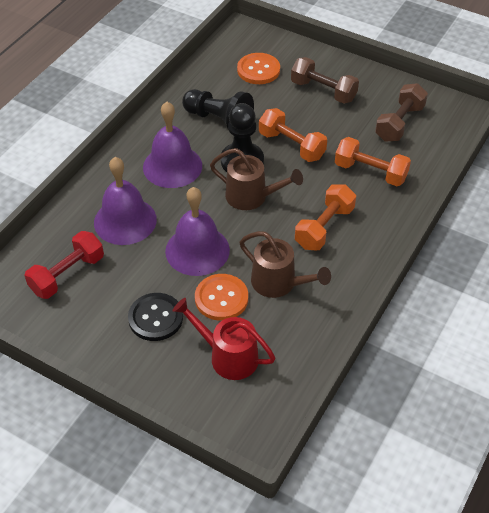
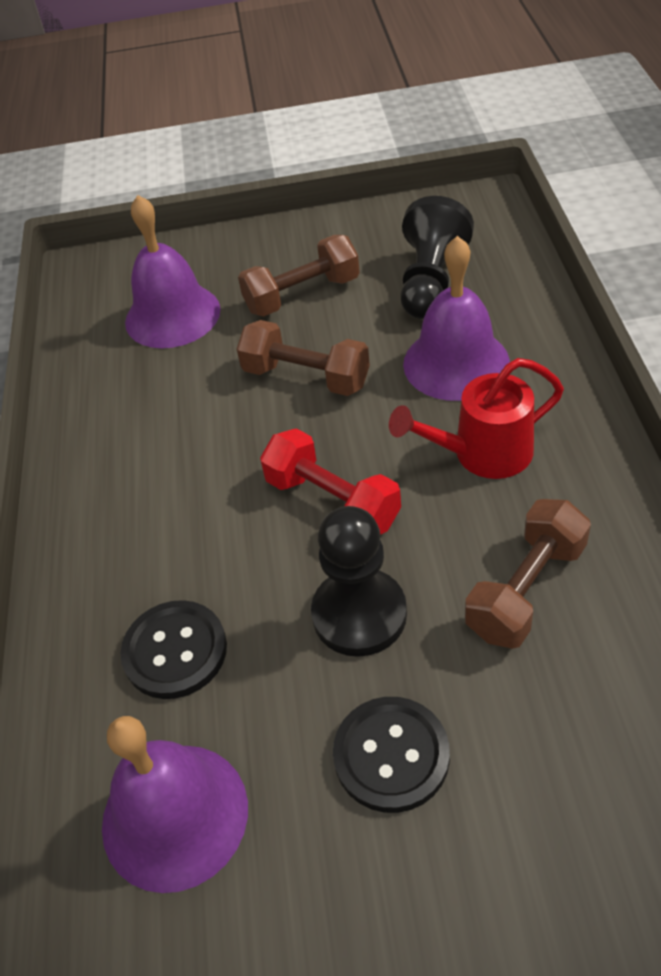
black button: 1 -> 2
brown dumbbell: 2 -> 3
brown watering can: 2 -> 0
orange button: 2 -> 0
orange dumbbell: 3 -> 0

